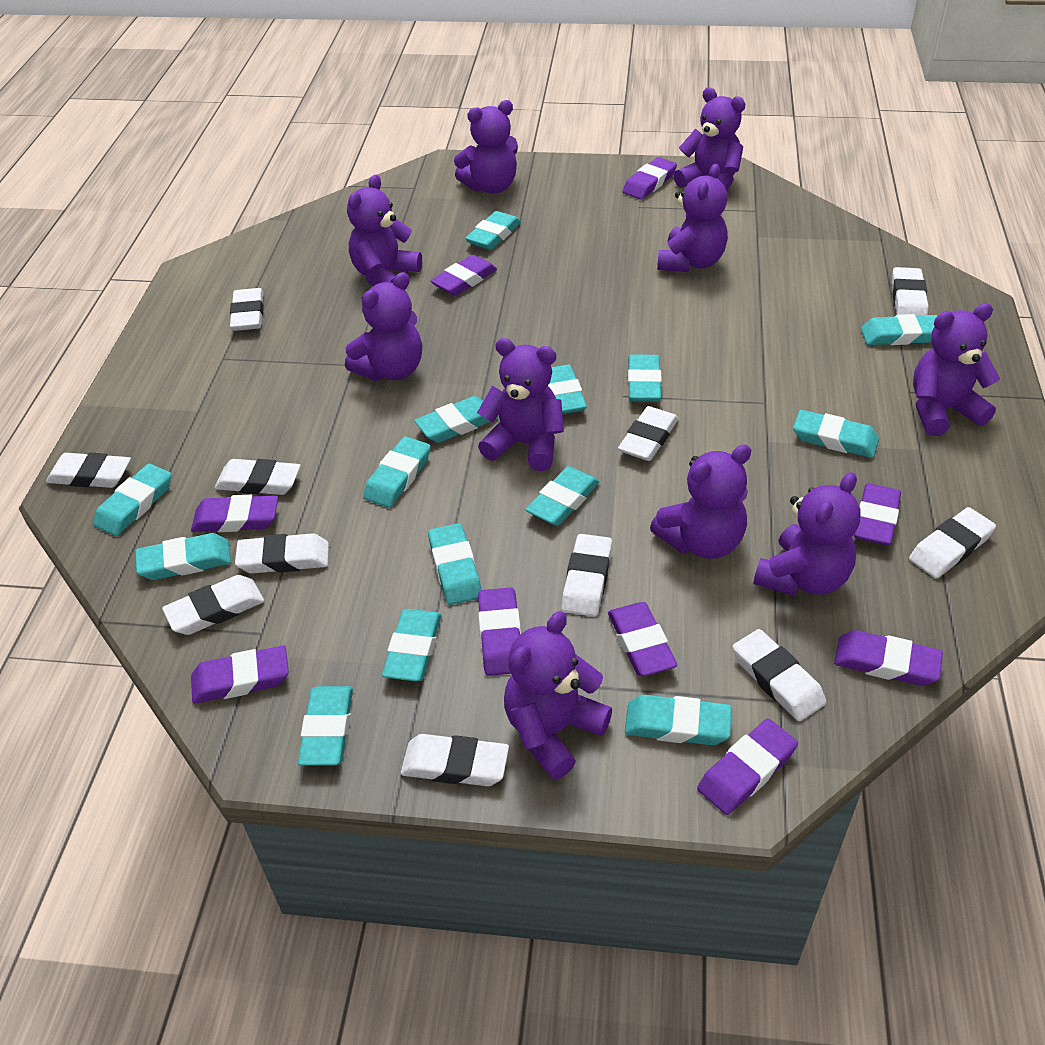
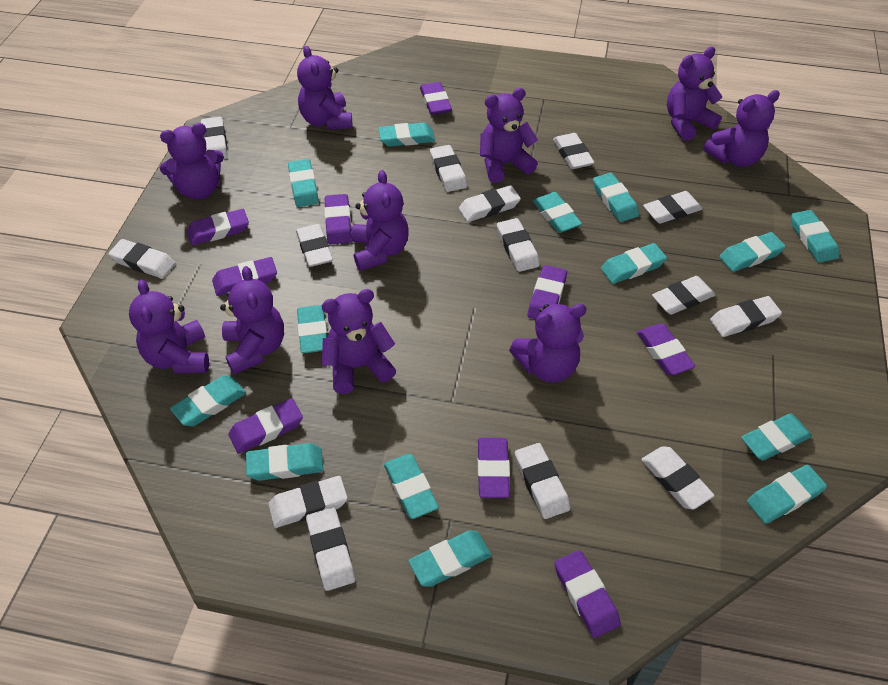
white eraser: 11 -> 14

